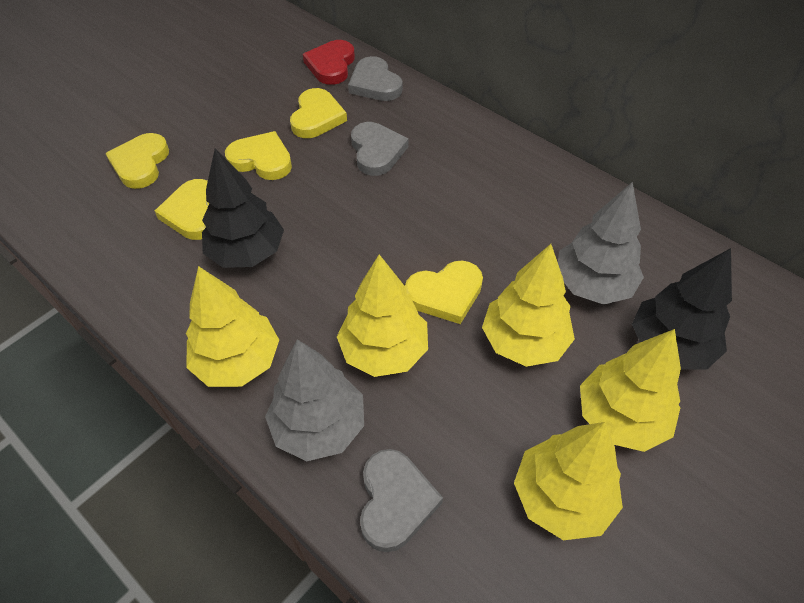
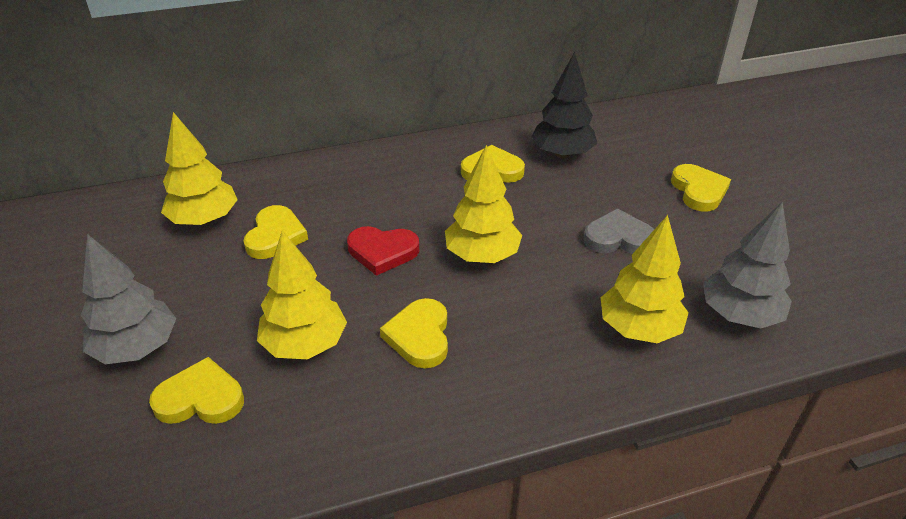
black tree: 2 -> 1
grey heart: 3 -> 1
yellow tree: 5 -> 4

